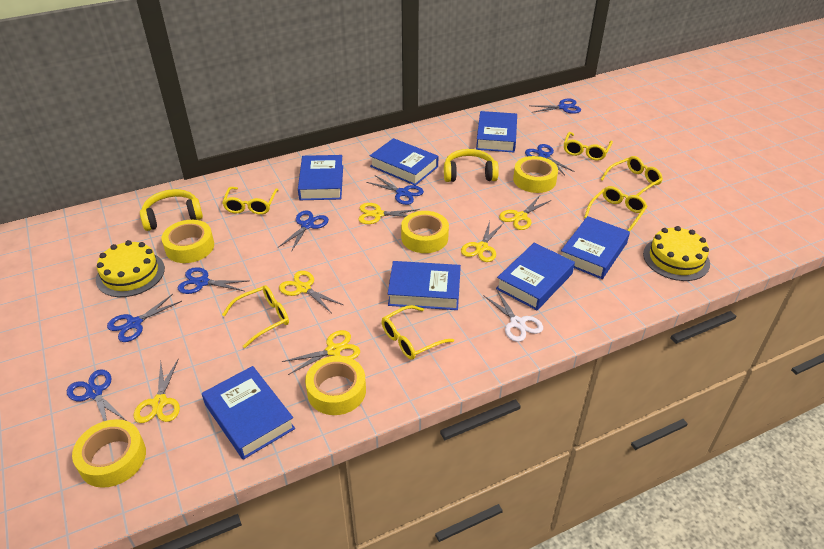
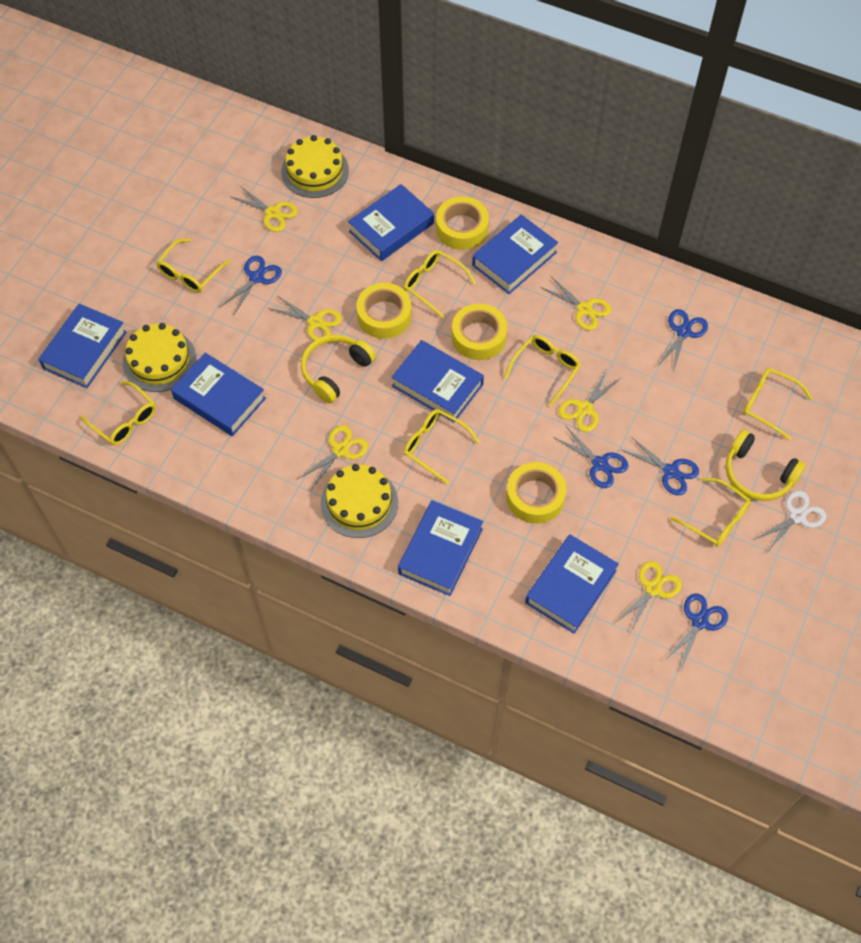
blue scissors: 7 -> 5
yellow cake: 2 -> 3
yellow glasses: 6 -> 7
yellow tape: 5 -> 4

